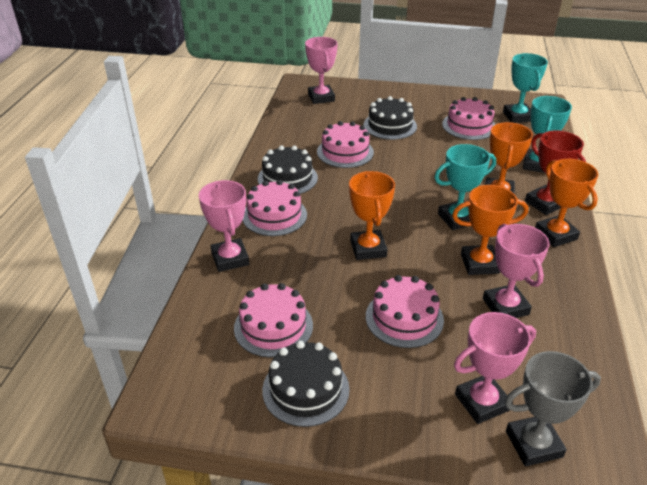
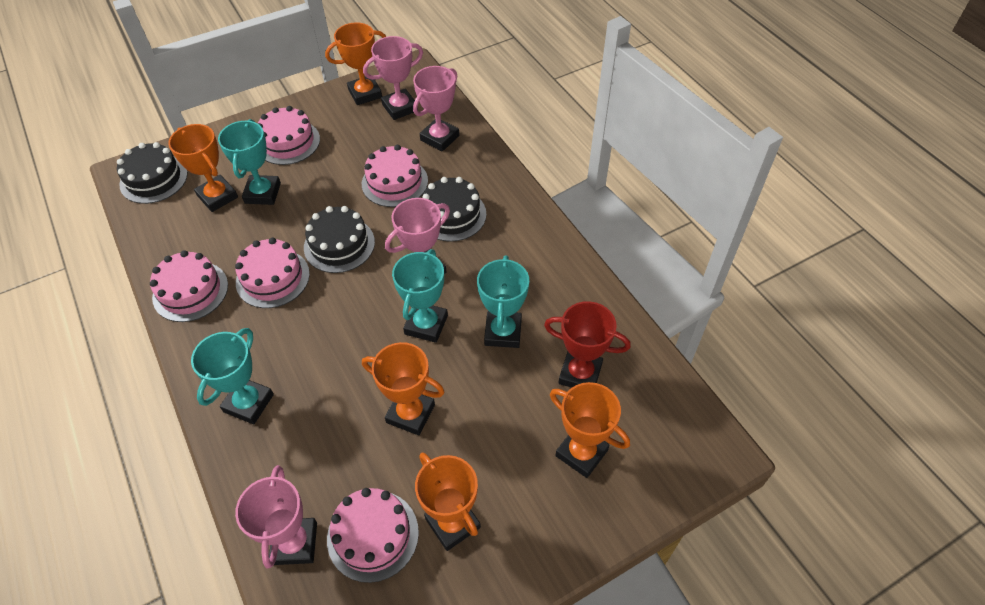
grey trophy: 1 -> 0
orange trophy: 4 -> 5
turquoise trophy: 3 -> 4

